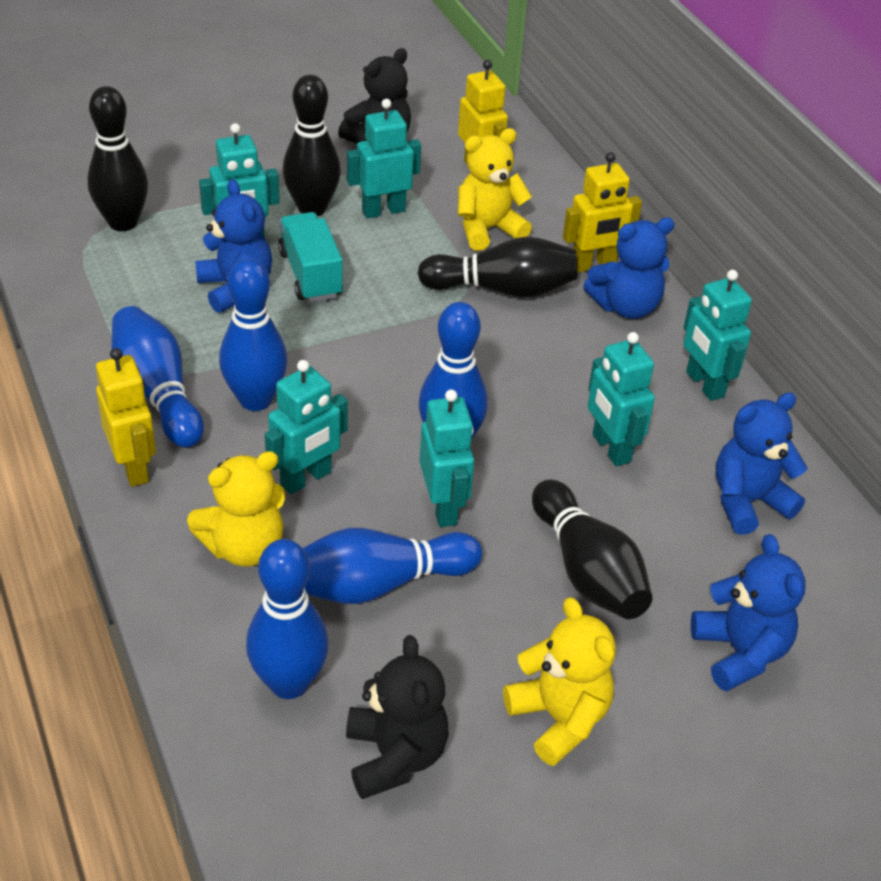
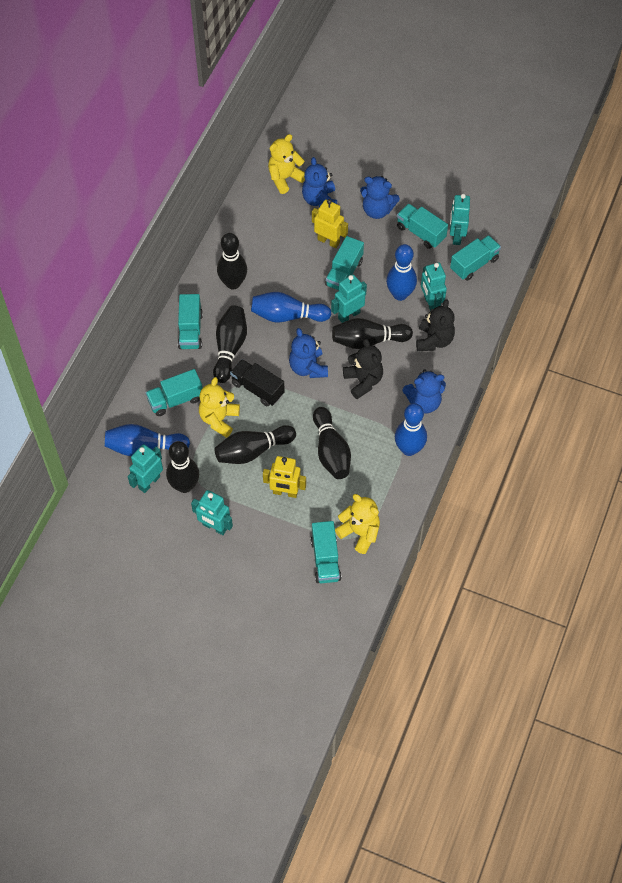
black bowling pin: 4 -> 6
black truck: 0 -> 1
blue bowling pin: 5 -> 4
turquoise robot: 6 -> 5
turquoise truck: 1 -> 6
yellow robot: 3 -> 2

